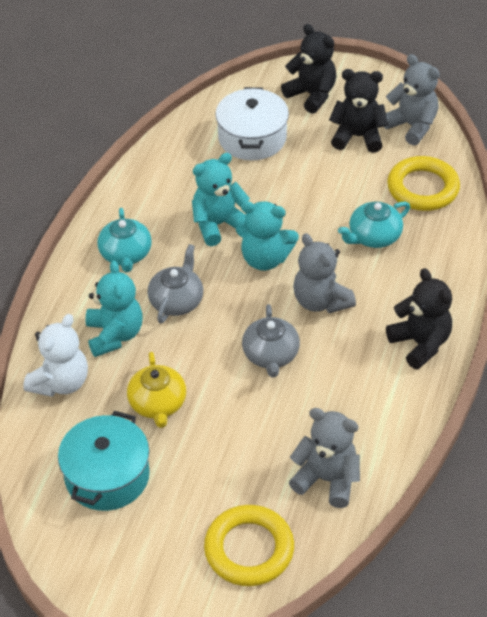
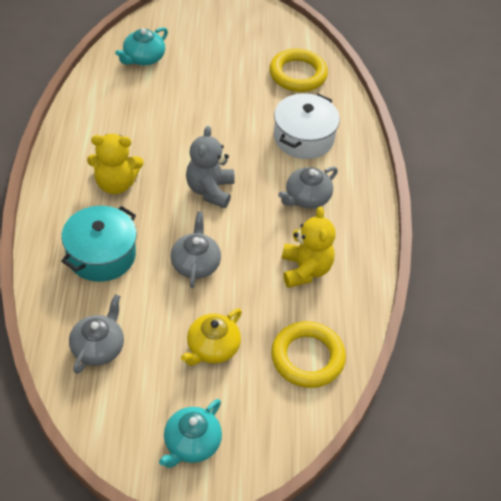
black teddy bear: 3 -> 0
grey teapot: 2 -> 3
grey teddy bear: 3 -> 1
turquoise teddy bear: 3 -> 0
white teddy bear: 1 -> 0
yellow teddy bear: 0 -> 2

